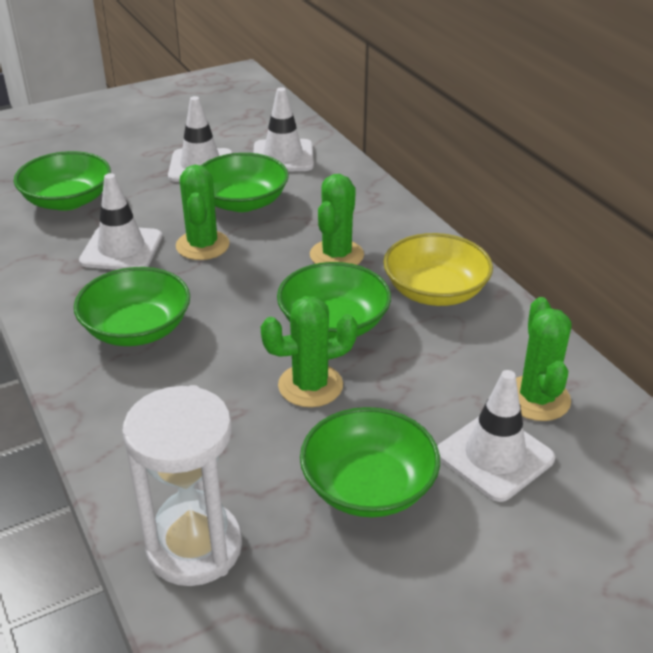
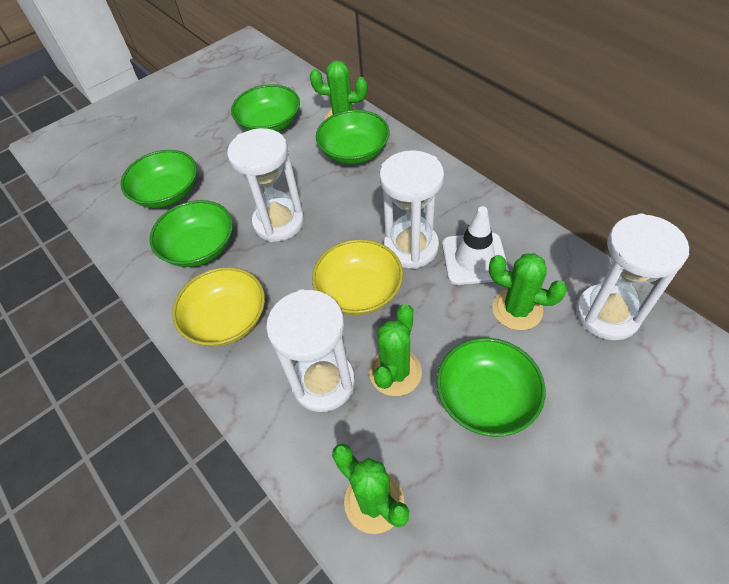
white hourglass: 1 -> 4
white traffic cone: 4 -> 1
yellow bowl: 1 -> 2

